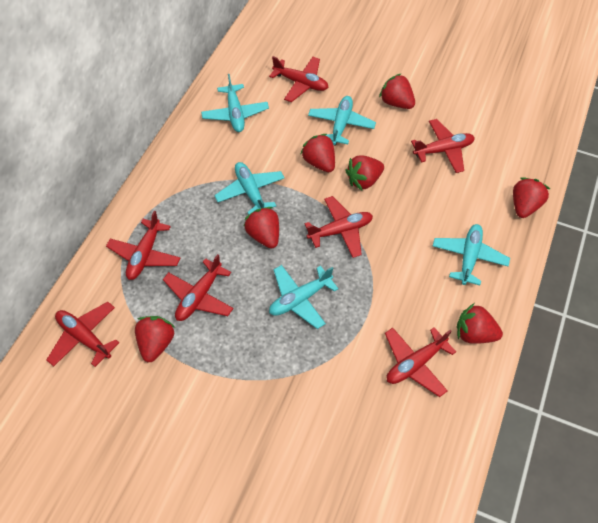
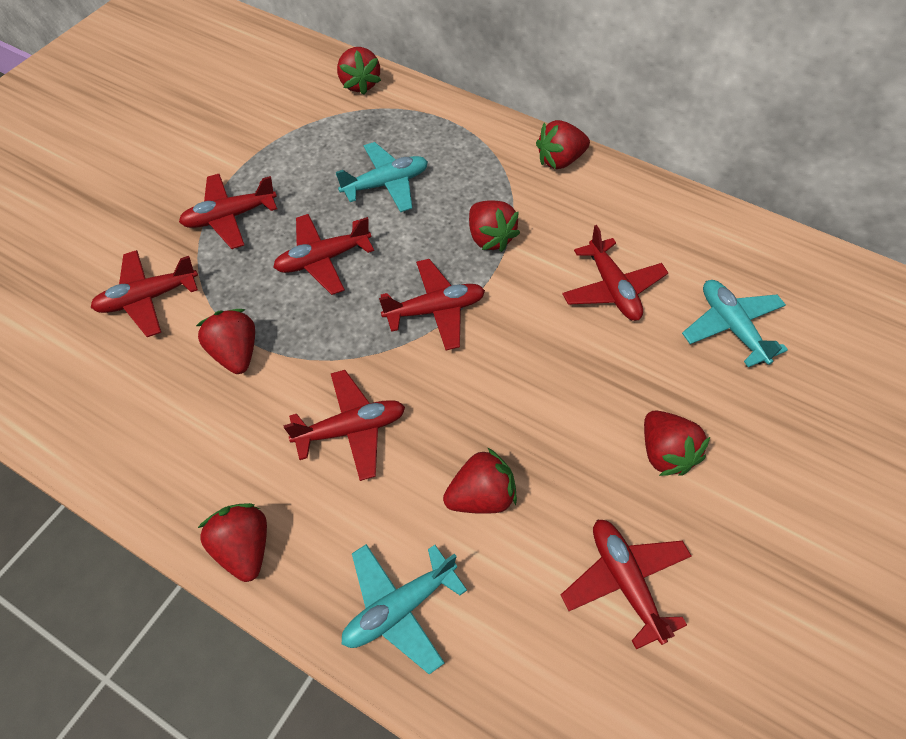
turquoise plane: 5 -> 3

